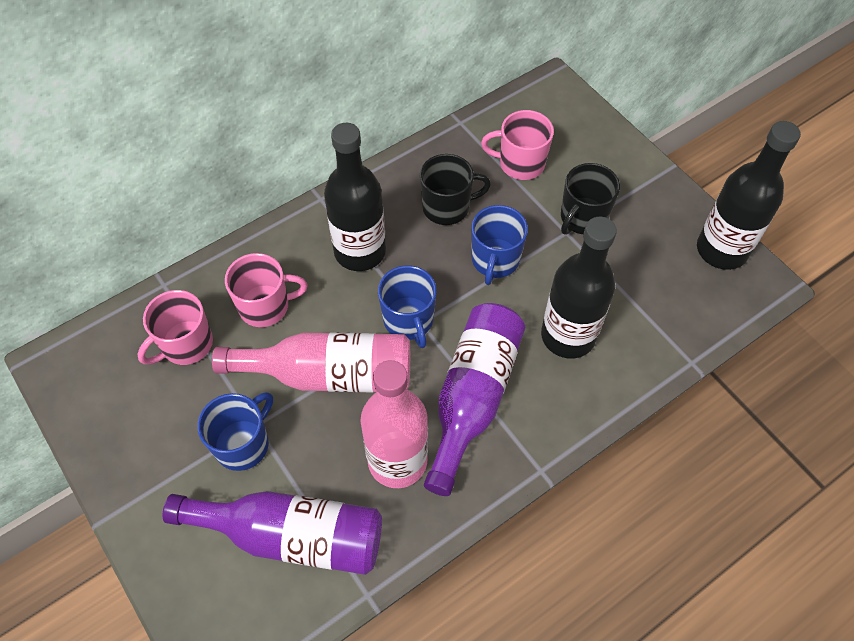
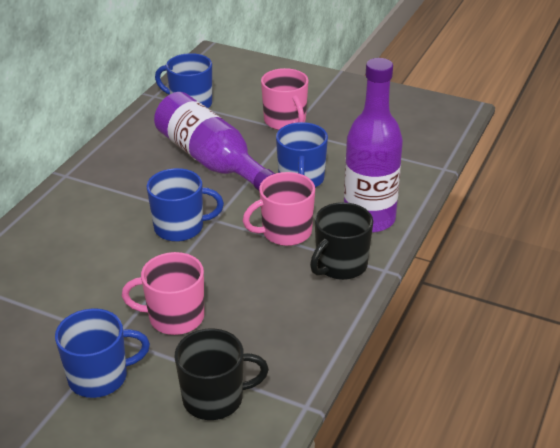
black bottle: 3 -> 0
blue mug: 3 -> 4
pink bottle: 2 -> 0

